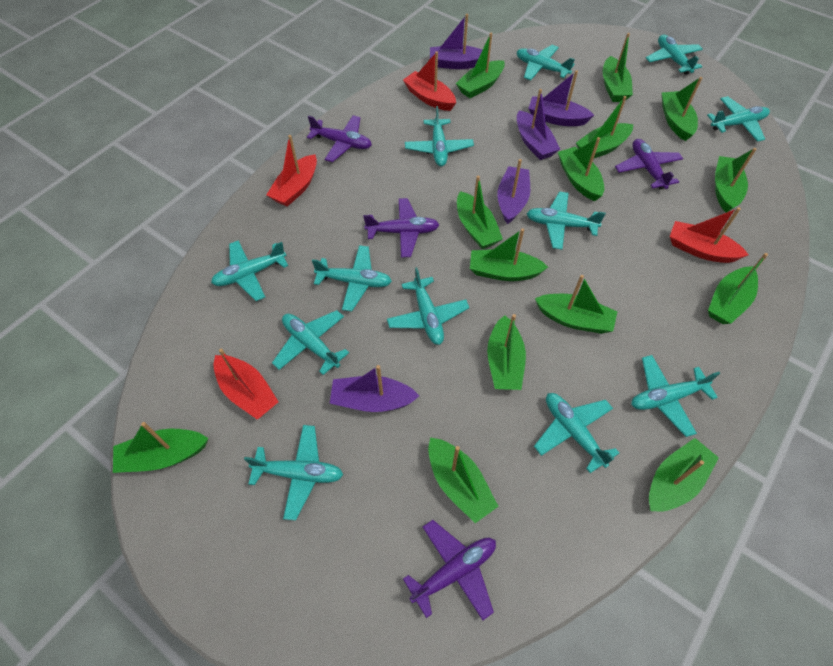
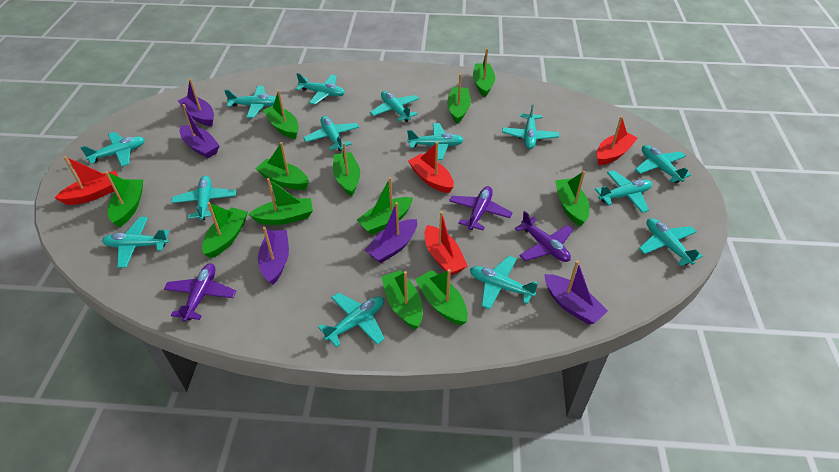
green boat: 14 -> 12
purple plane: 4 -> 3
turquoise plane: 12 -> 14

